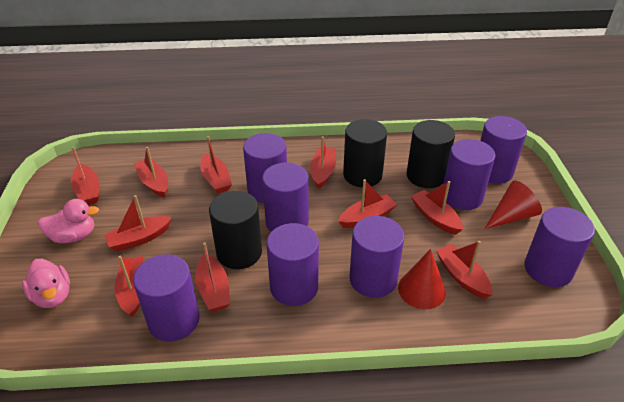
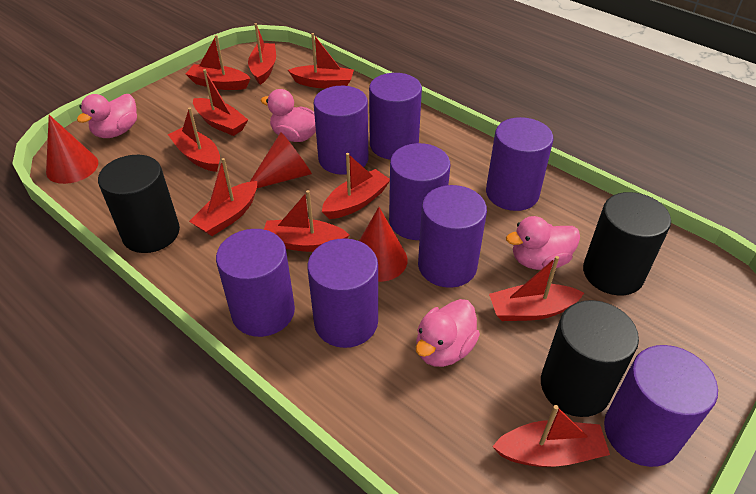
pink duck: 2 -> 4
red cone: 2 -> 3

